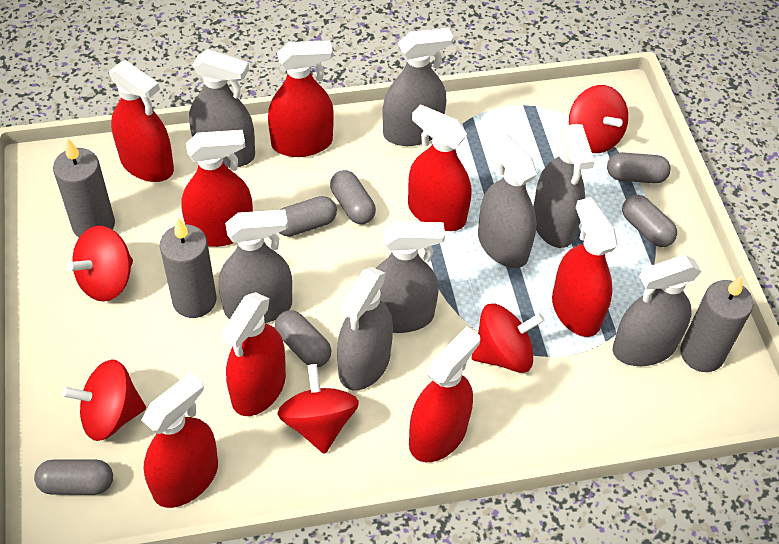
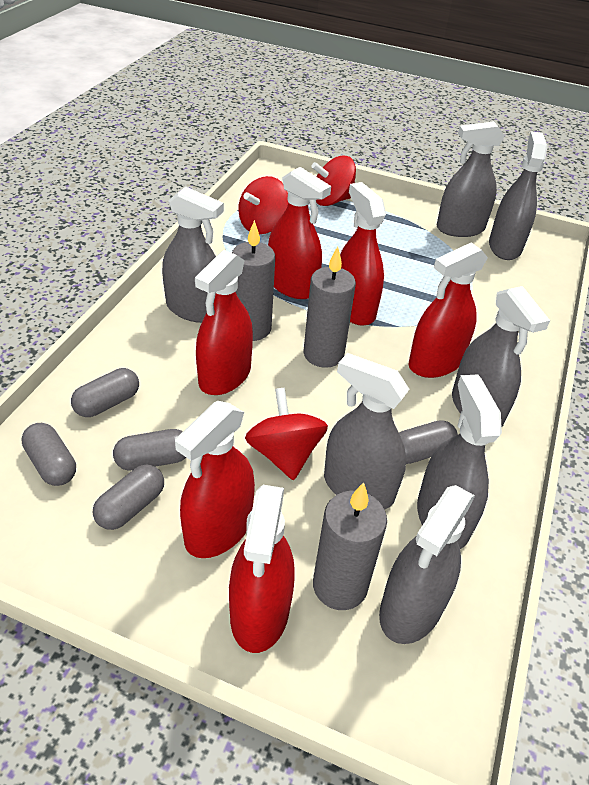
grey capsule: 6 -> 5
grey spray bottle: 8 -> 7
red spinning top: 5 -> 3
red spray bottle: 8 -> 6

